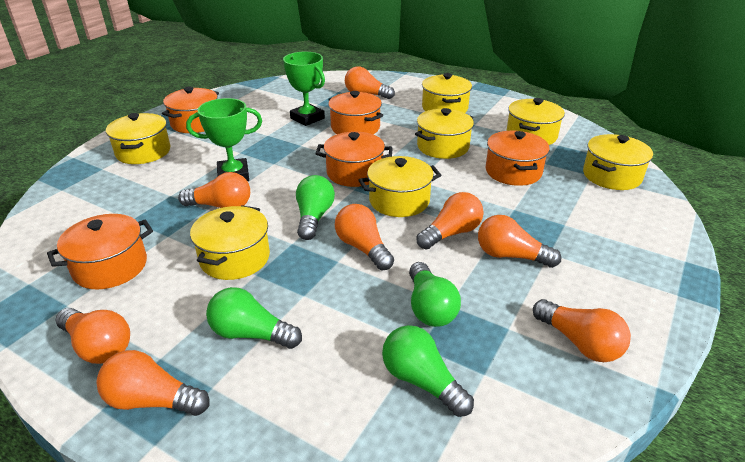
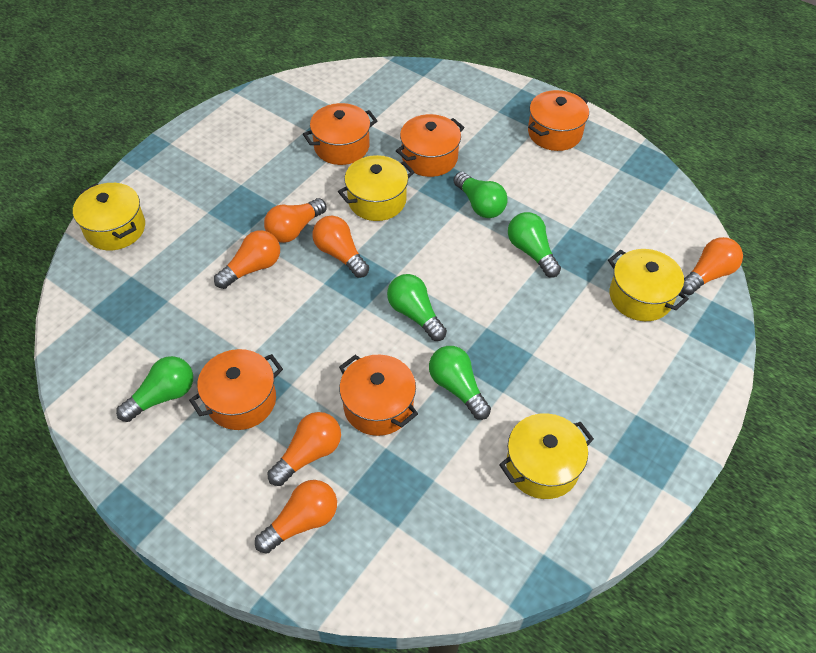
green light bulb: 4 -> 5
green trophy: 2 -> 0
orange light bulb: 8 -> 6
yellow pot: 7 -> 4

